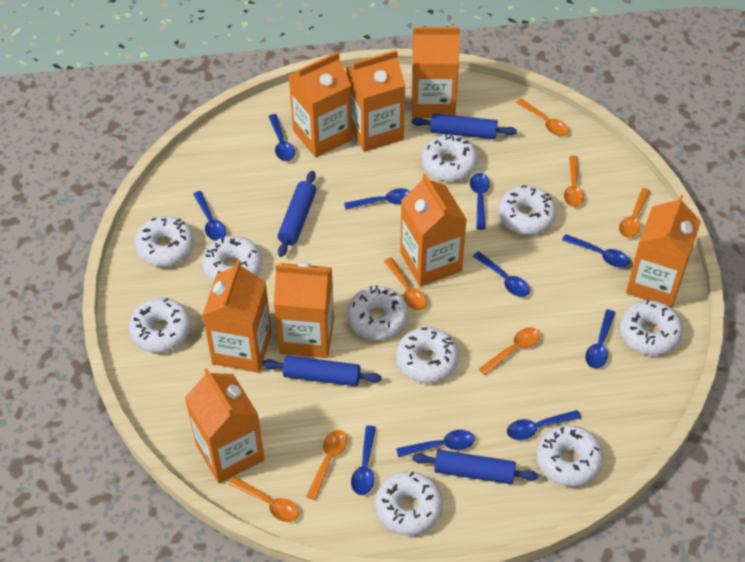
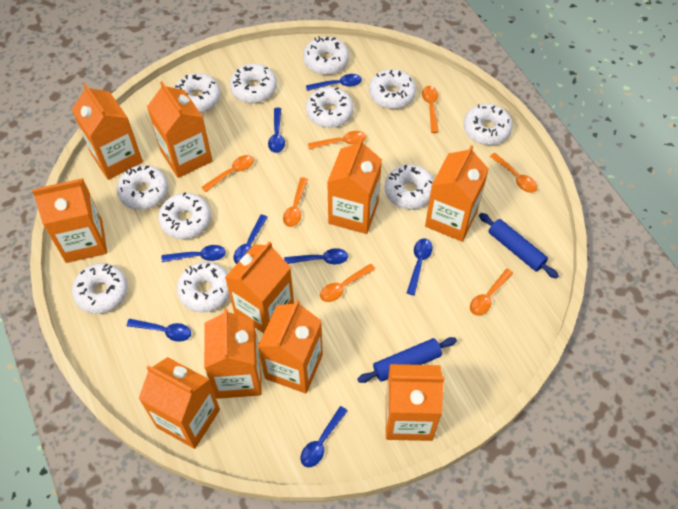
blue rolling pin: 4 -> 2
blue spoon: 10 -> 8
orange carton: 8 -> 10
white donut: 10 -> 11

